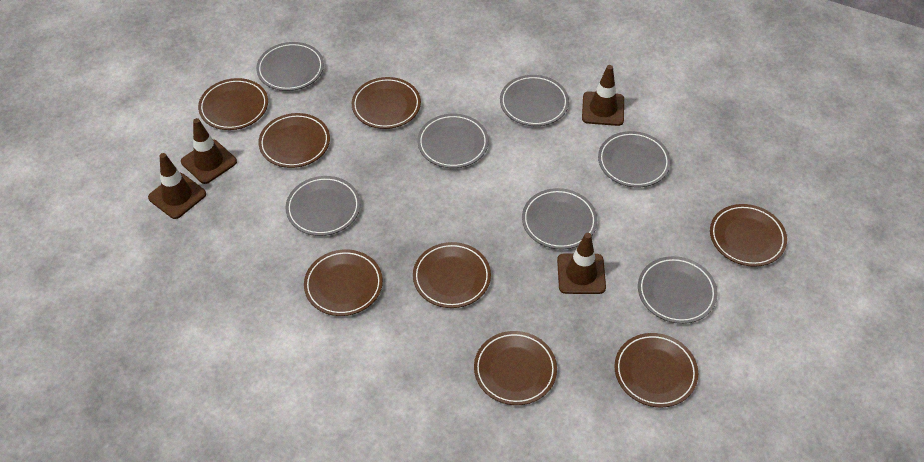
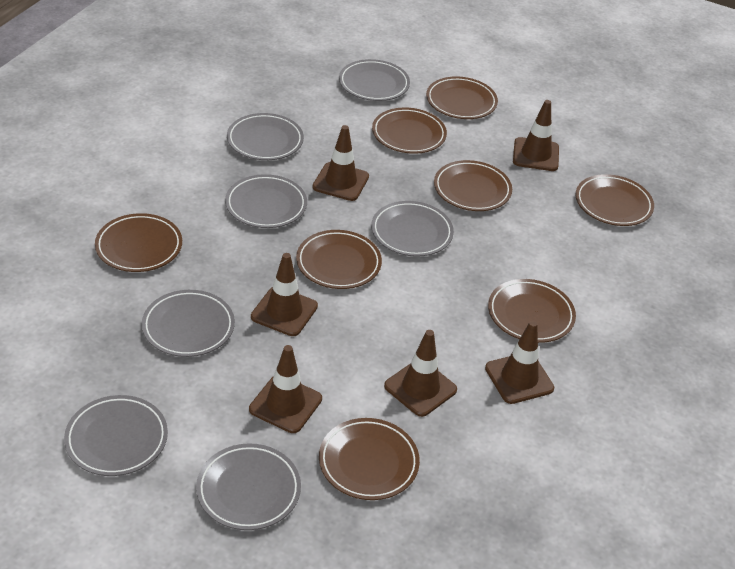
brown traffic cone: 4 -> 6

